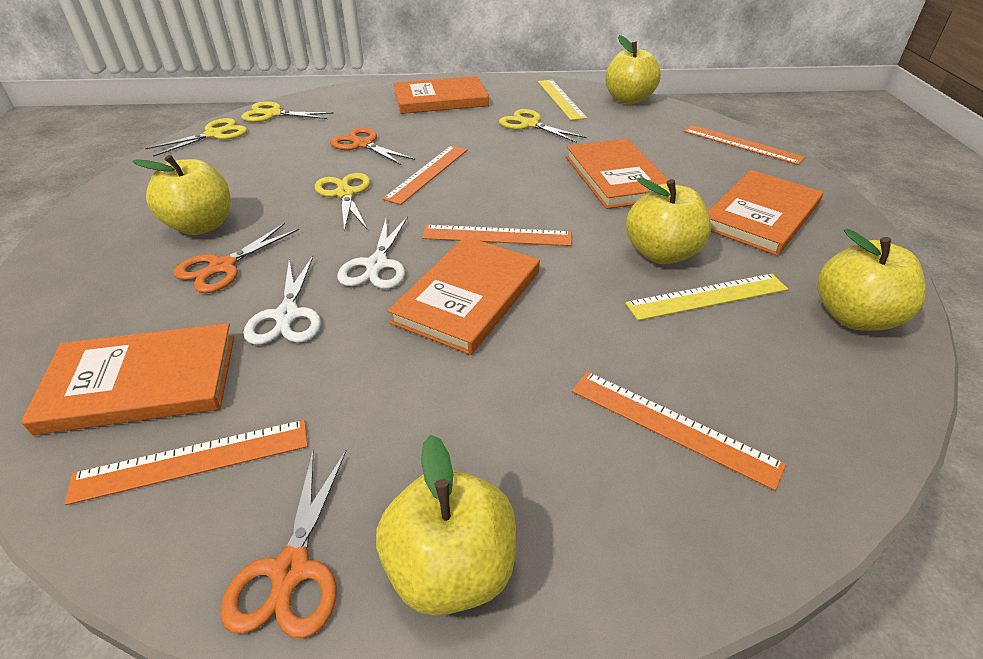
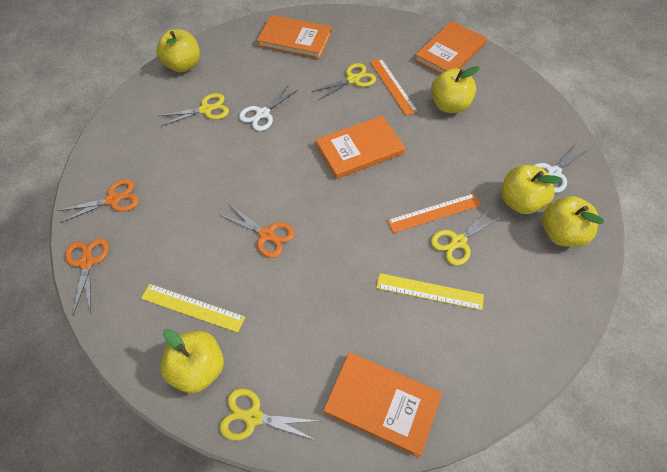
orange book: 5 -> 4
orange ruler: 5 -> 2

